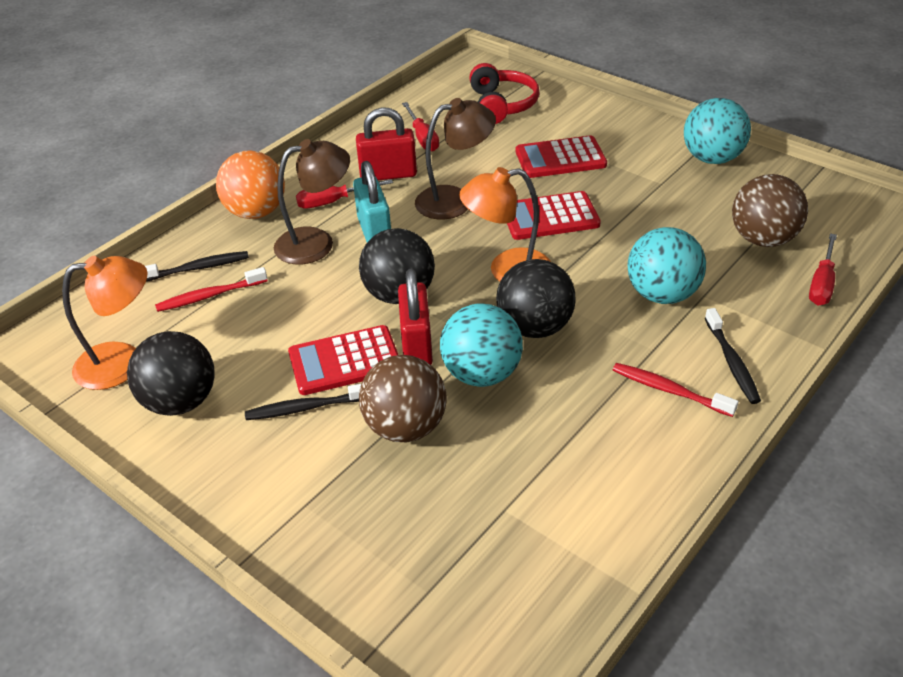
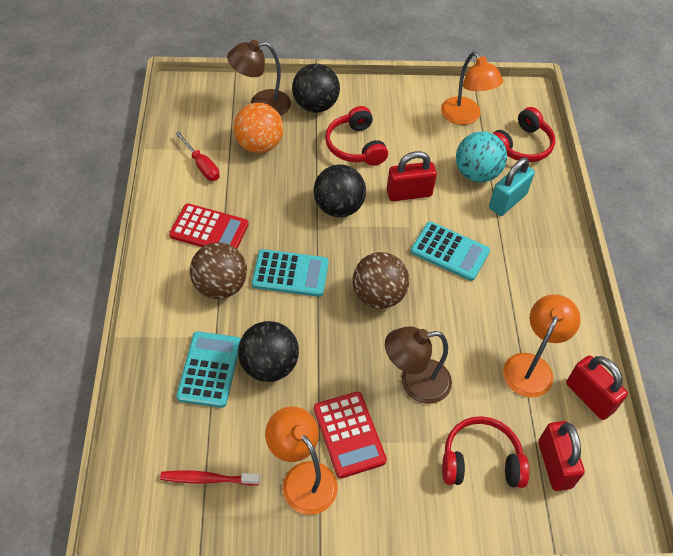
black toothbrush: 3 -> 0
orange lamp: 2 -> 3
red calculator: 3 -> 2
red headphones: 1 -> 3
red padlock: 2 -> 3
red screwdriver: 3 -> 1
red toothbrush: 2 -> 1
turquoise ball: 3 -> 1
turquoise calculator: 0 -> 3

